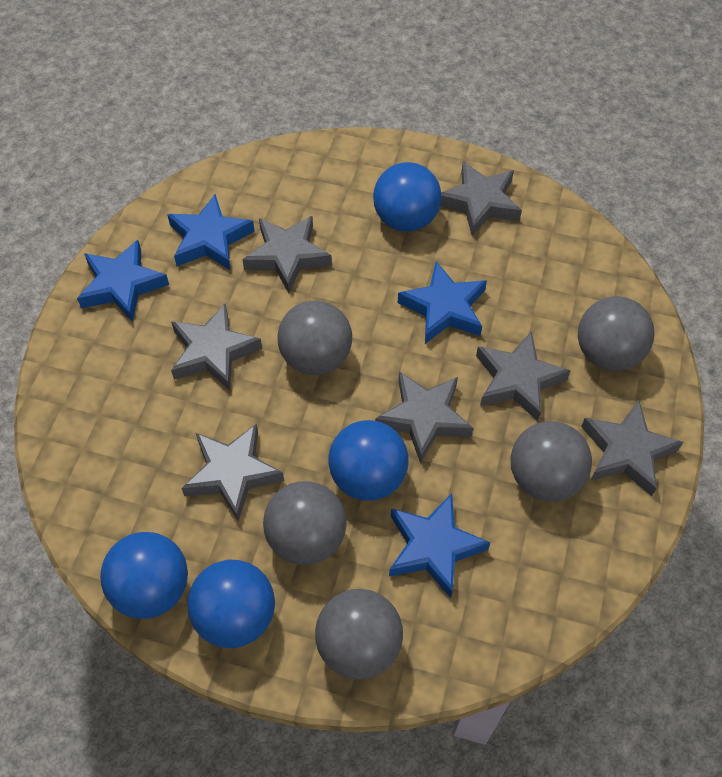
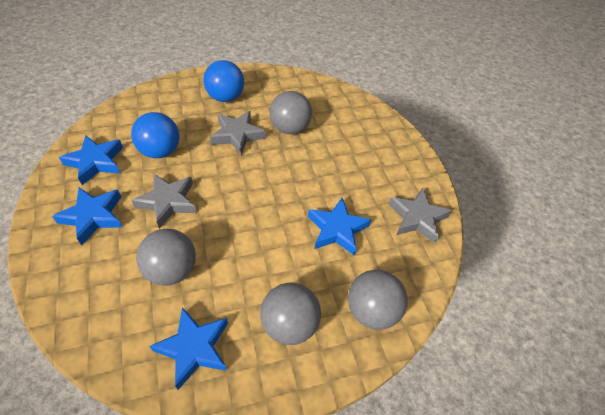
blue ball: 4 -> 2
grey ball: 5 -> 4
grey star: 7 -> 3

